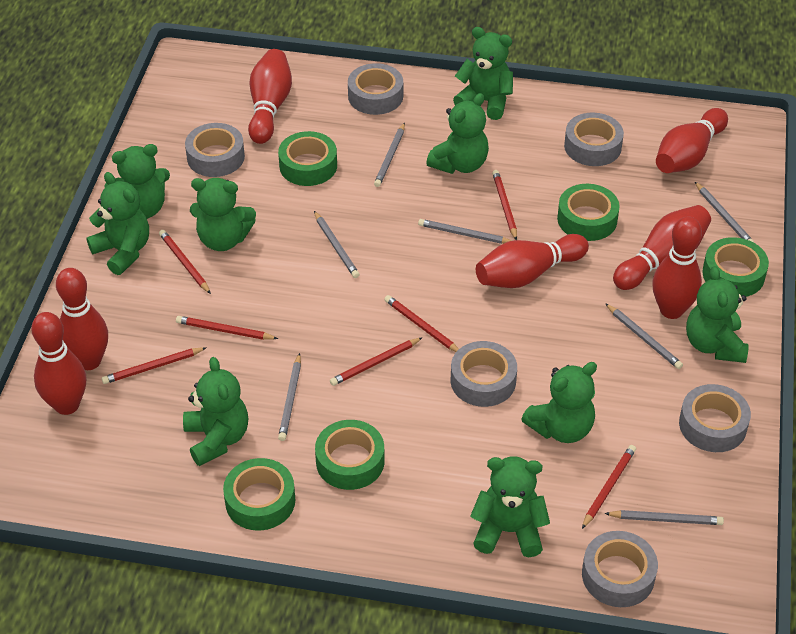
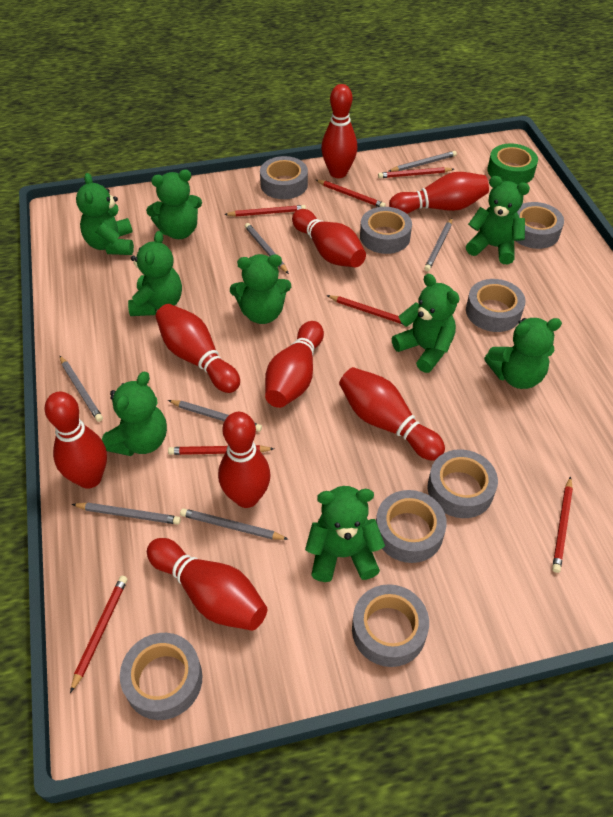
green tape: 5 -> 1
grey tape: 6 -> 8
red bowling pin: 7 -> 9

